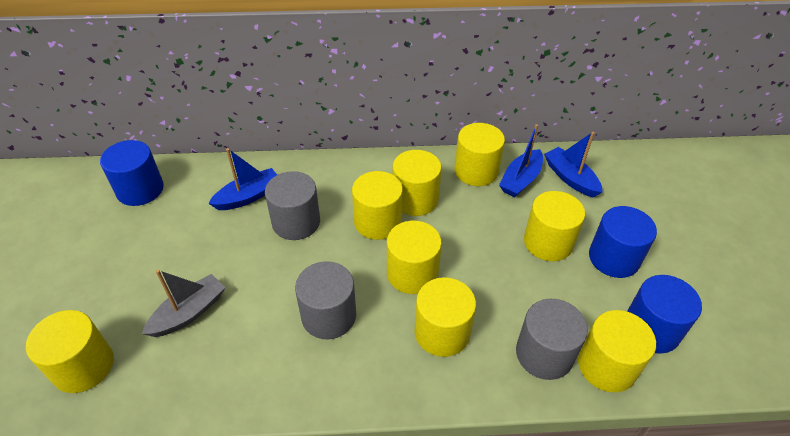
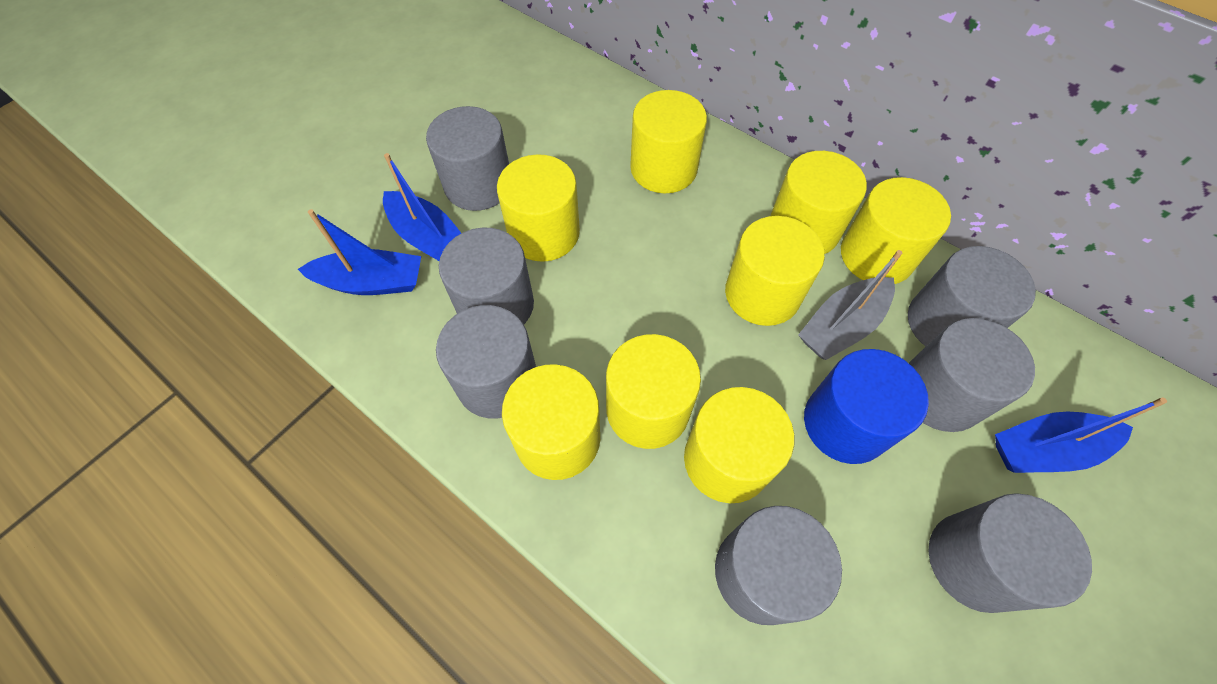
blue cylinder: 3 -> 1
grey cylinder: 3 -> 7

